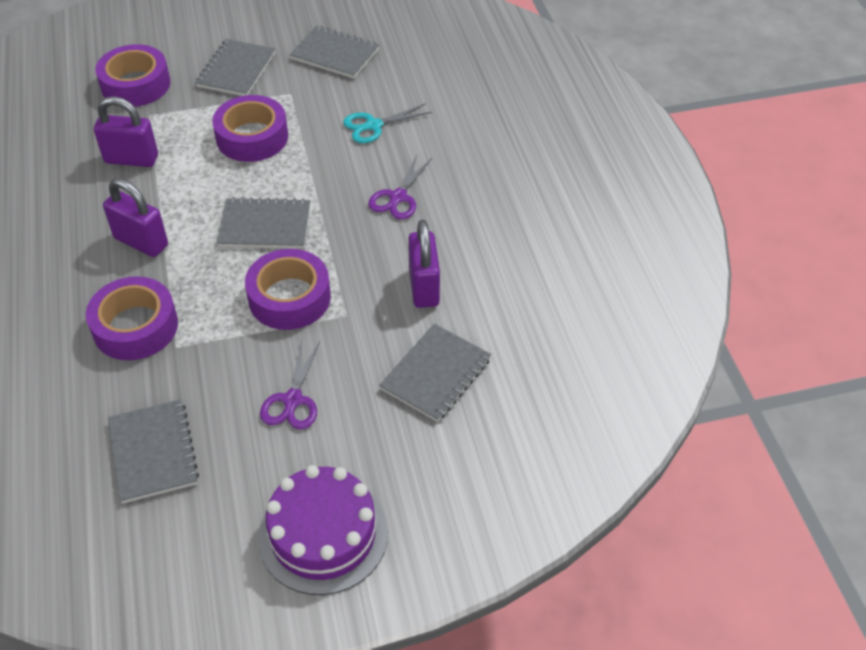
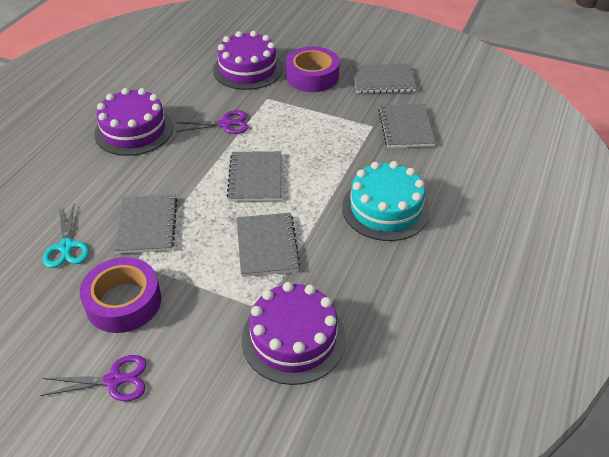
purple cake: 1 -> 3
purple padlock: 3 -> 0
purple tape: 4 -> 2
turquoise cake: 0 -> 1

